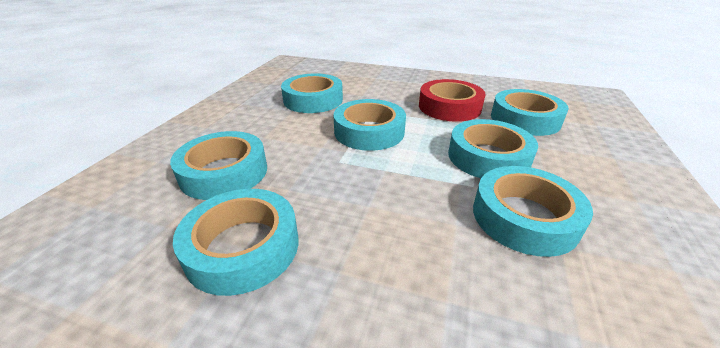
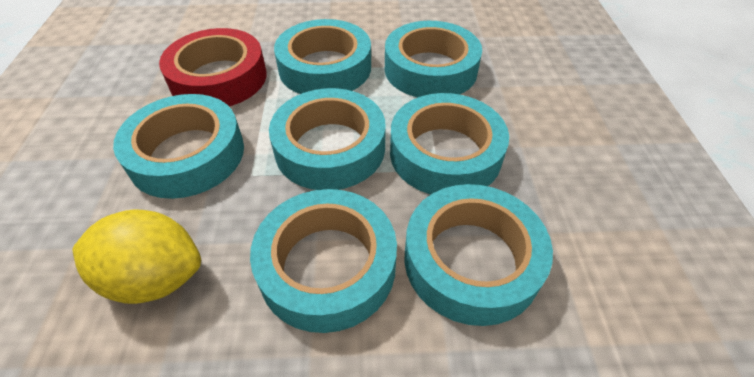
yellow lemon: 0 -> 1

